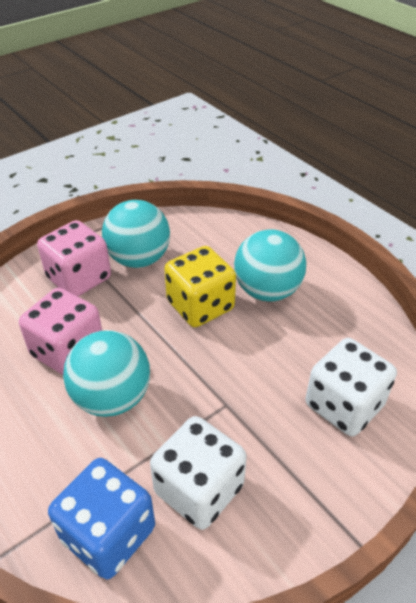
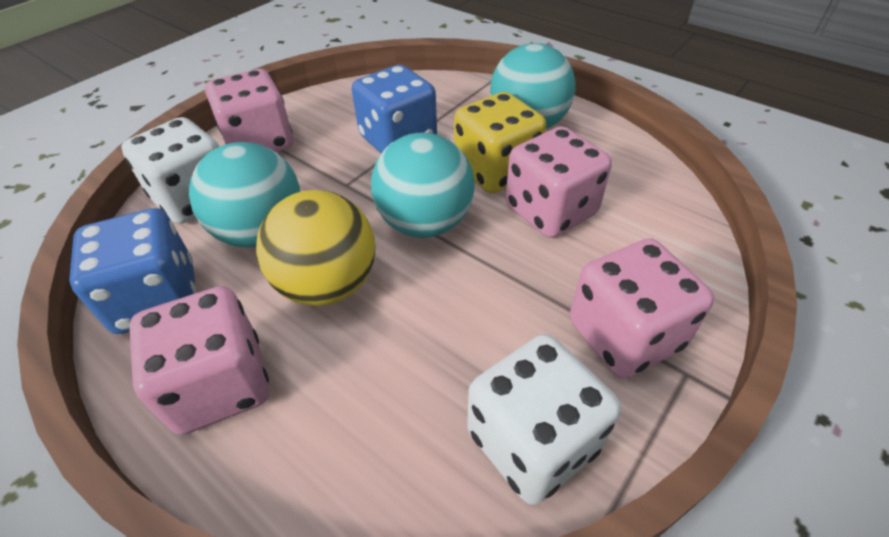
blue dice: 1 -> 2
pink dice: 2 -> 4
yellow ball: 0 -> 1

